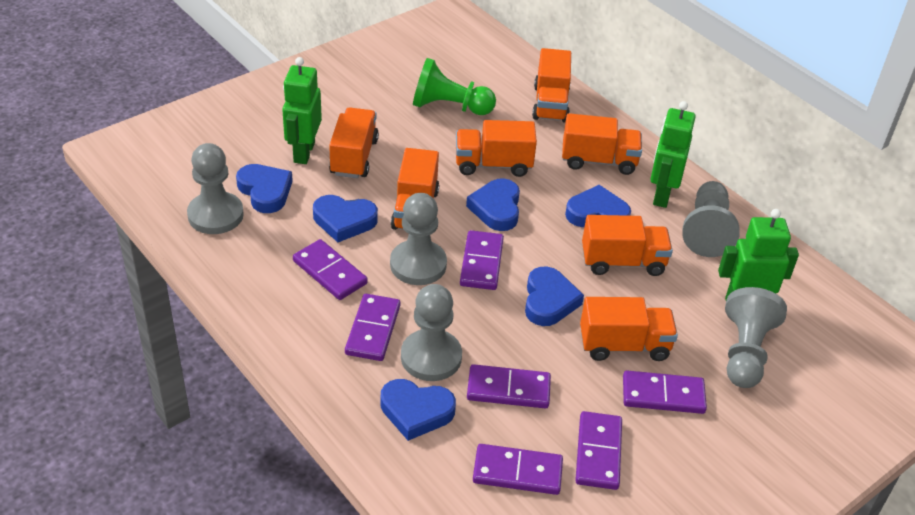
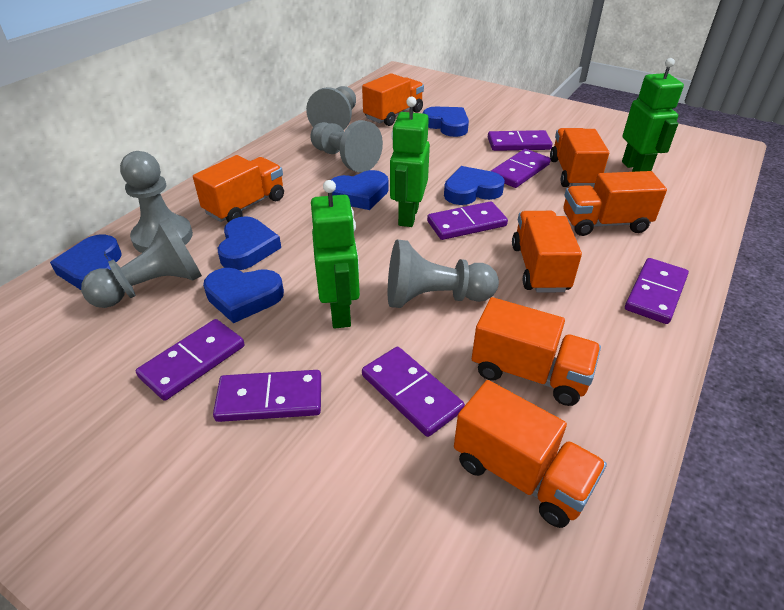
green pawn: 1 -> 0

